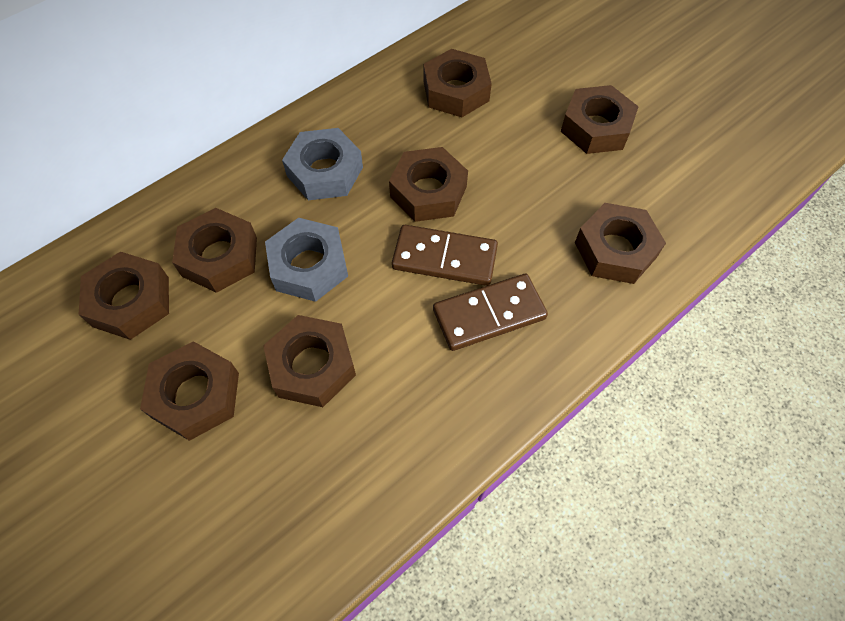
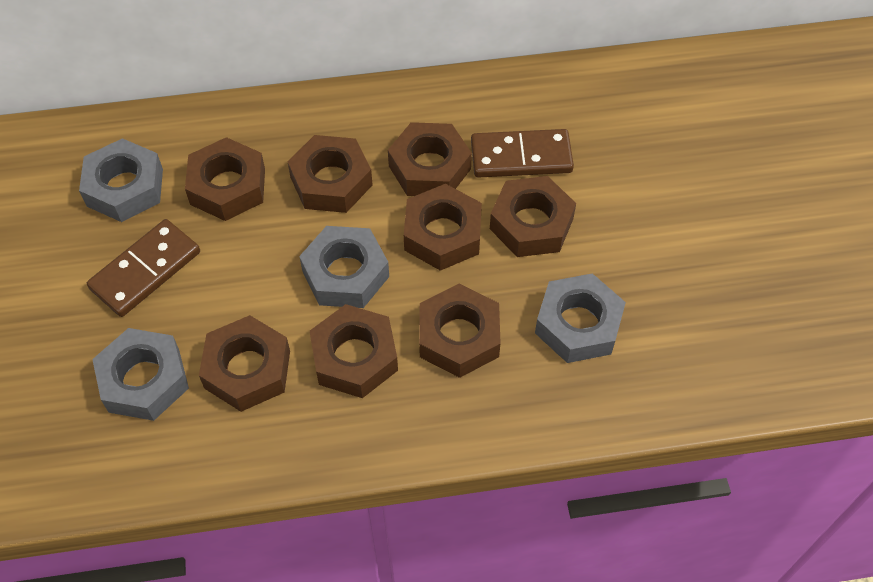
grey nut: 2 -> 4

